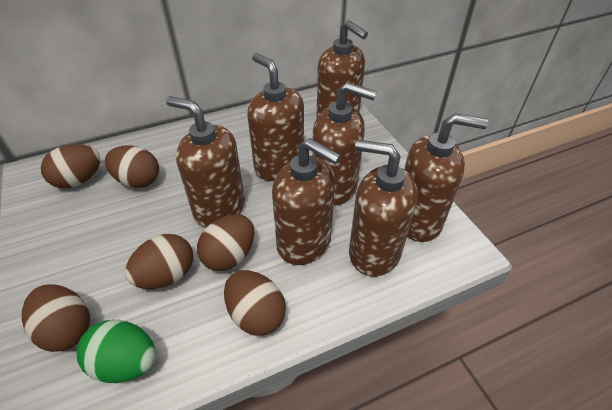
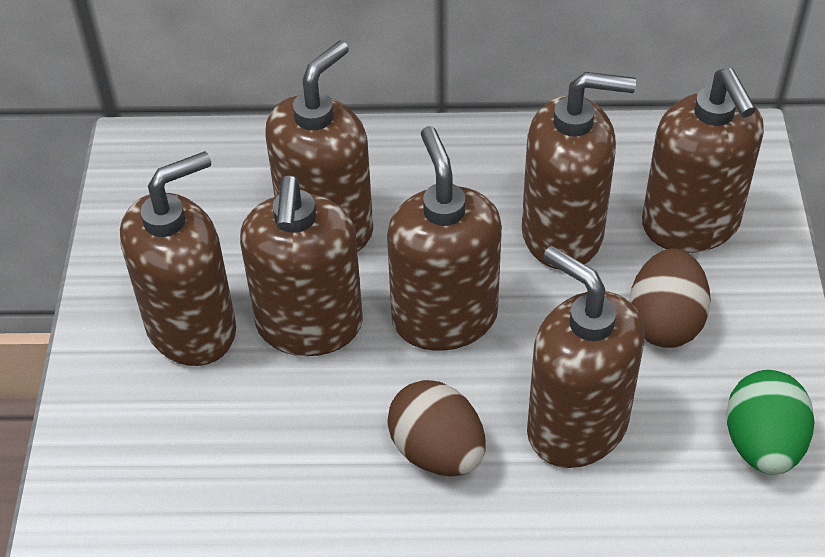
brown egg: 6 -> 2

